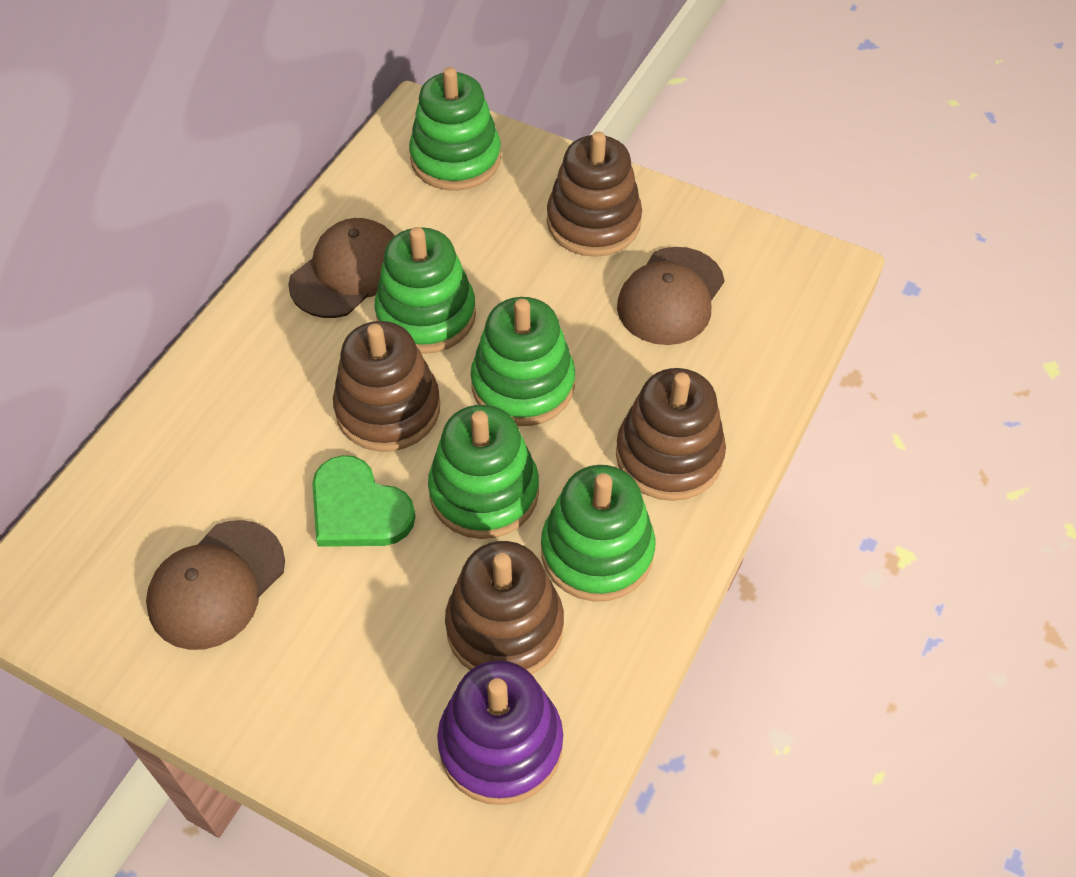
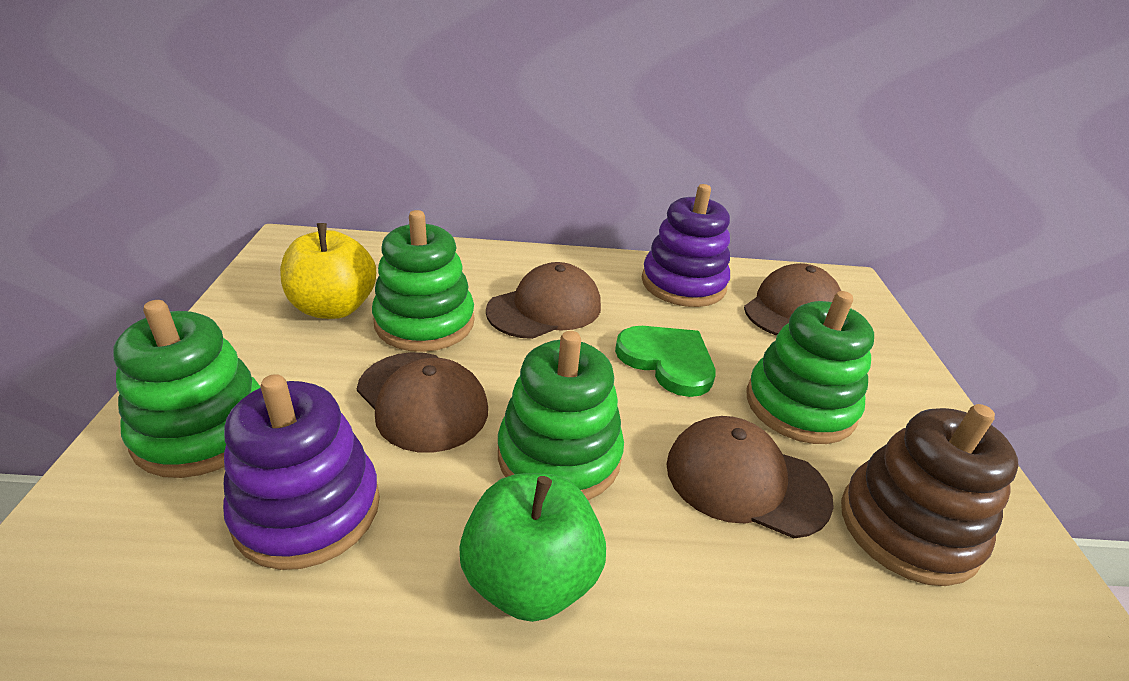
brown cap: 3 -> 4
brown stacking toy: 4 -> 1
green apple: 0 -> 1
green stacking toy: 5 -> 4
purple stacking toy: 1 -> 2
yellow apple: 0 -> 1

